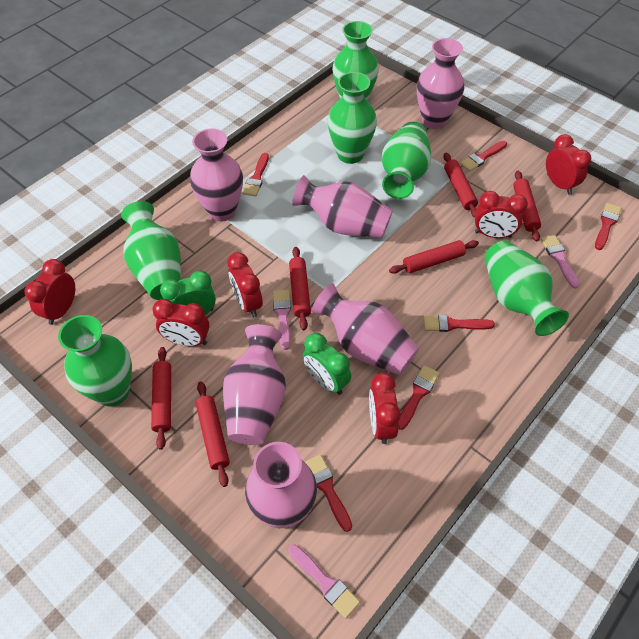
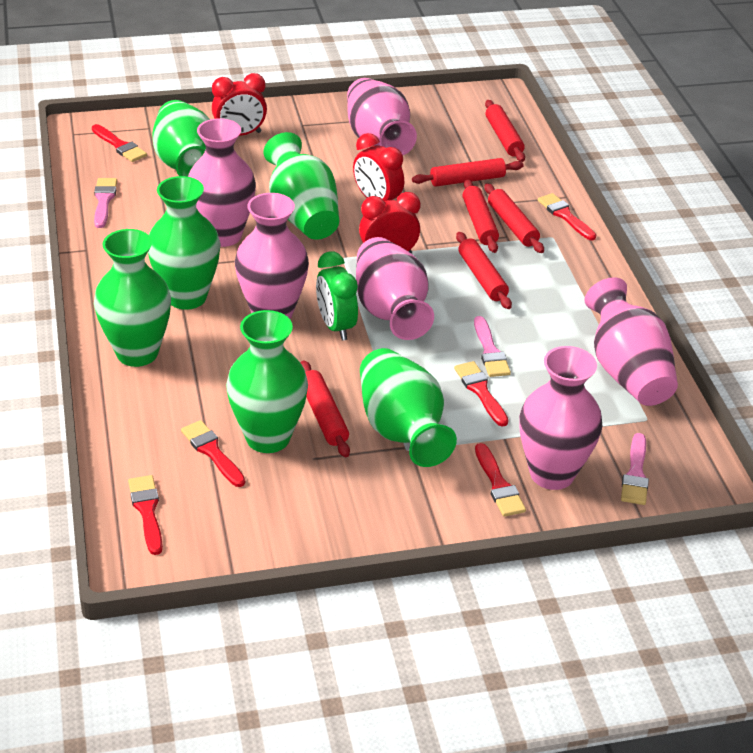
green clock: 2 -> 1
red clock: 6 -> 3

